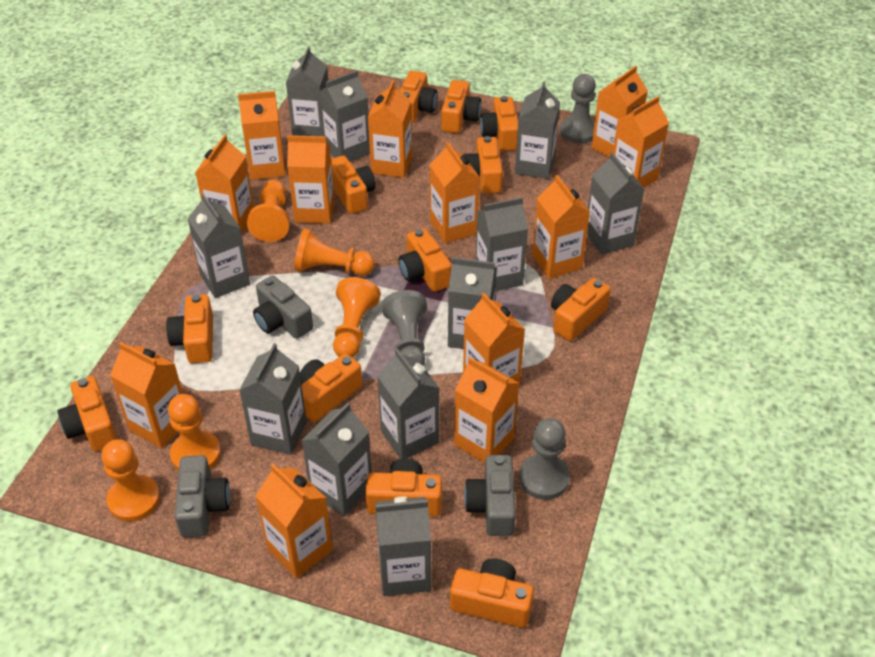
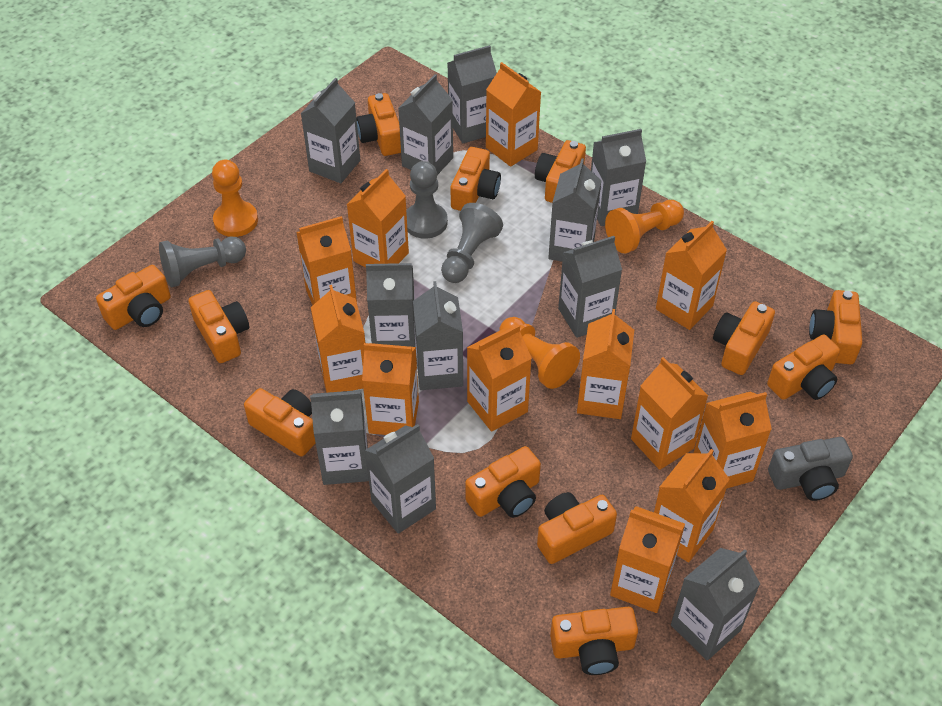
grey camera: 3 -> 1
orange pawn: 5 -> 3

